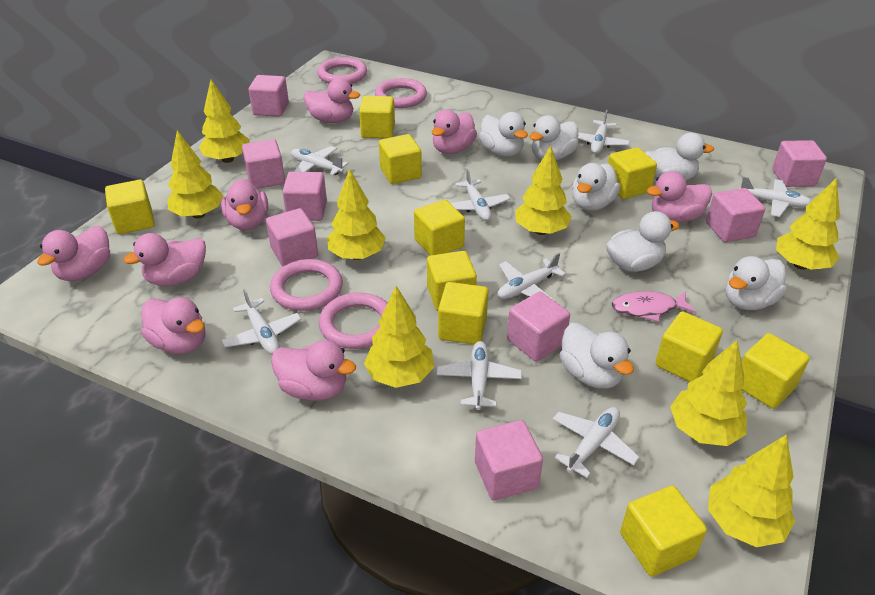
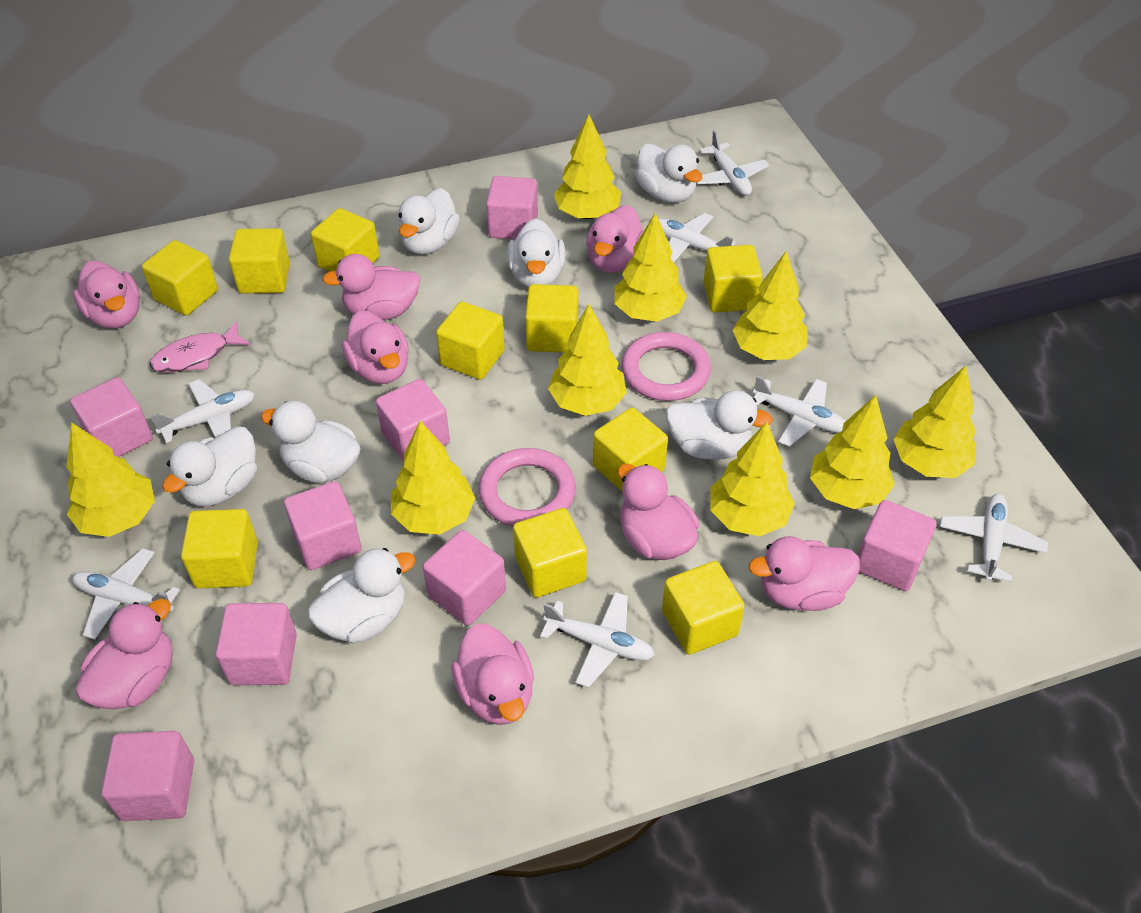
pink ring: 4 -> 2
white plane: 8 -> 7
yellow tree: 8 -> 9

